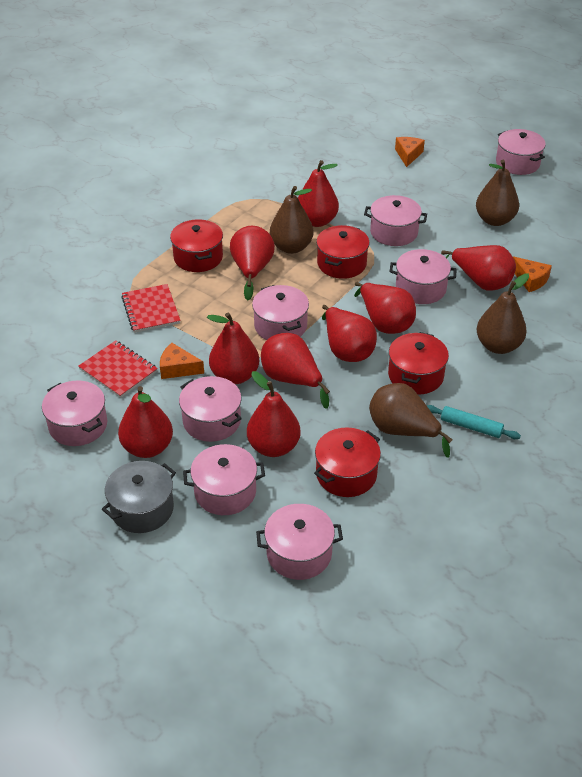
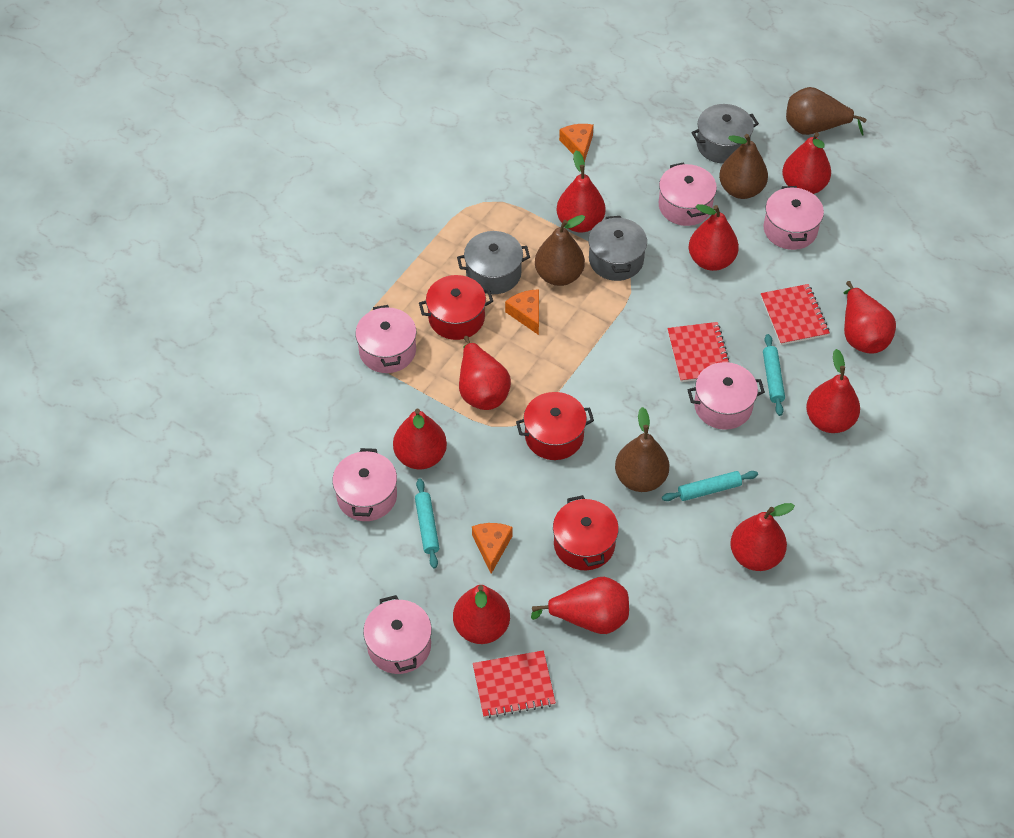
grey pot: 1 -> 3
pink pot: 8 -> 6
red notebook: 2 -> 3
red pear: 9 -> 10
red pot: 4 -> 3
turquoise rolling pin: 1 -> 3

